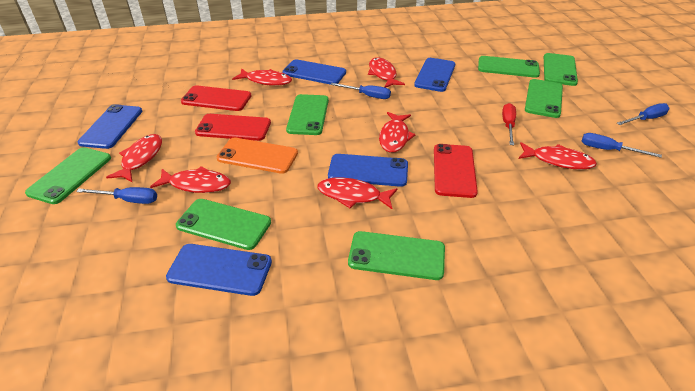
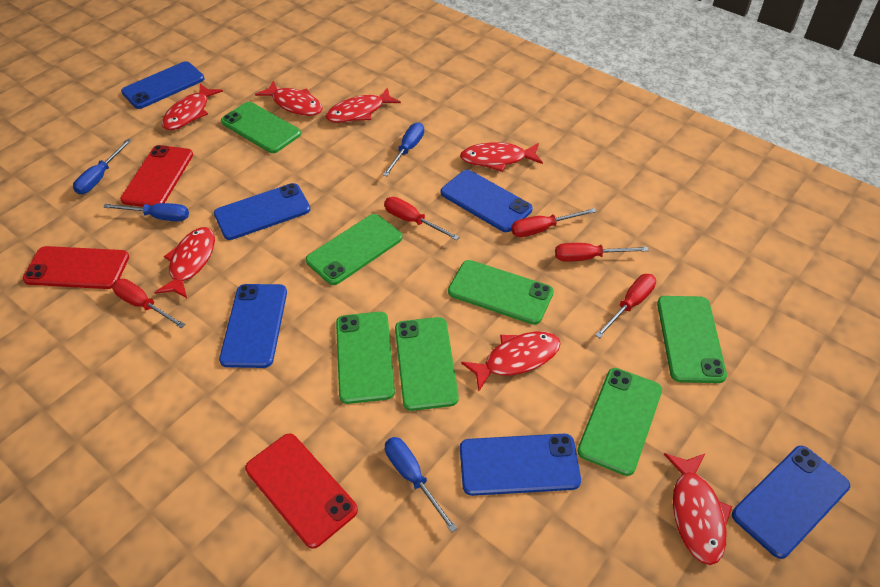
blue phone: 5 -> 6
orange phone: 1 -> 0
red screwdriver: 1 -> 5

